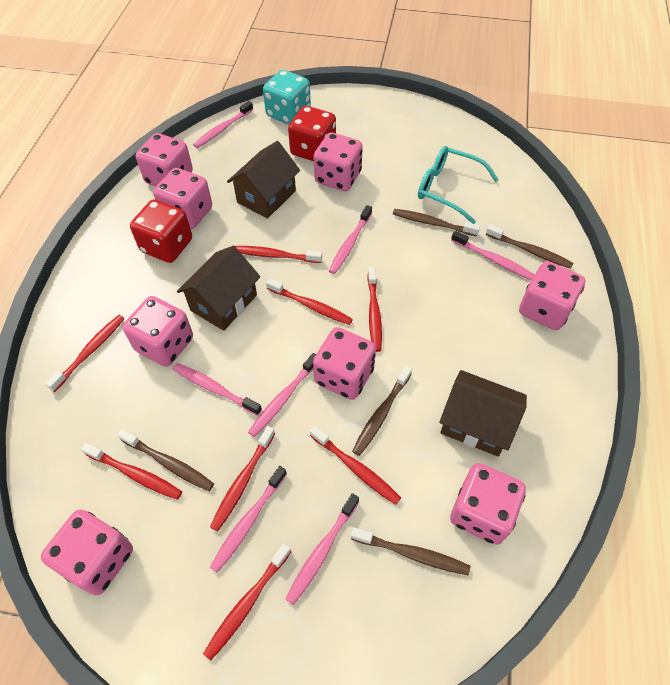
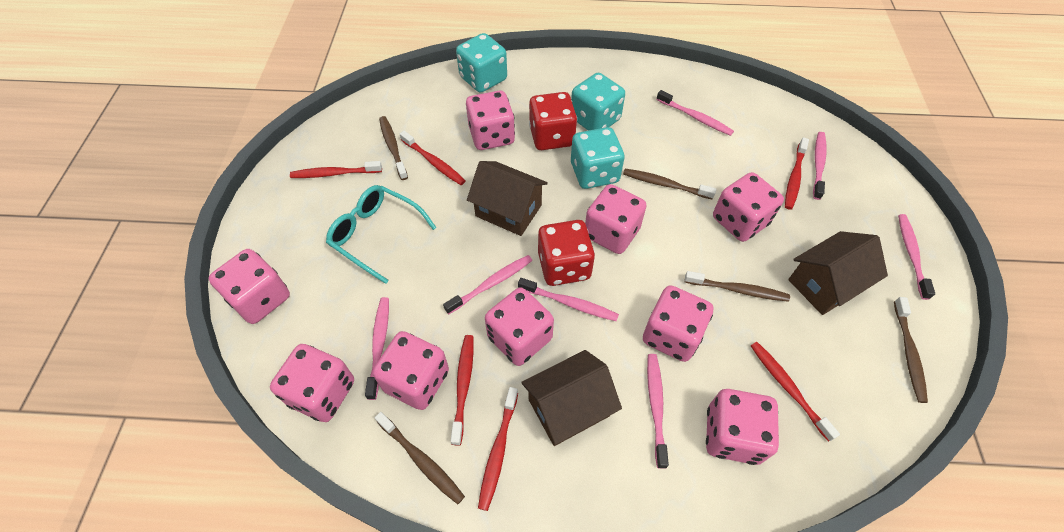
pink dice: 8 -> 9
red toothbrush: 8 -> 6
turquoise dice: 1 -> 3

